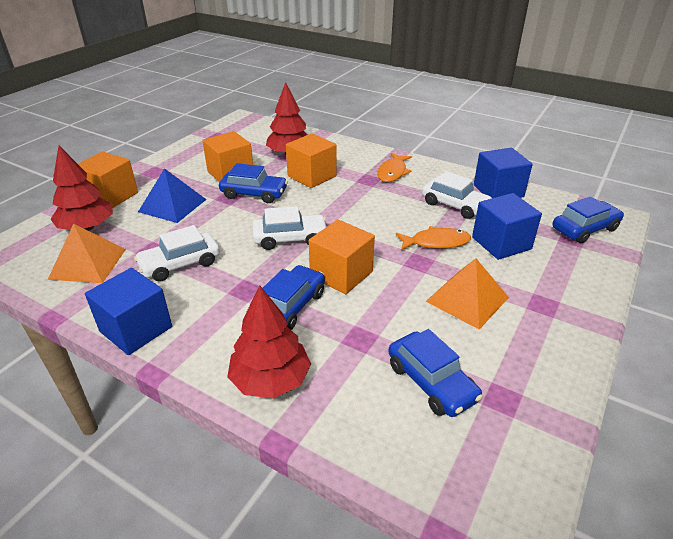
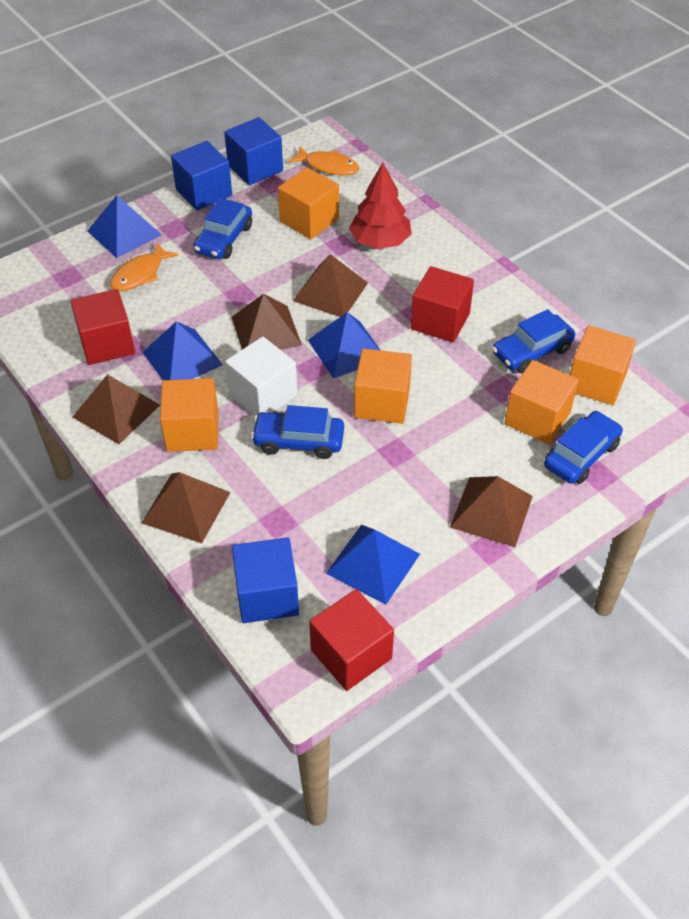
blue pyramid: 1 -> 4
brown pyramid: 0 -> 5
orange cube: 4 -> 5
orange pyramid: 2 -> 0
red cube: 0 -> 3
red tree: 3 -> 1
white car: 3 -> 0
white cube: 0 -> 1

